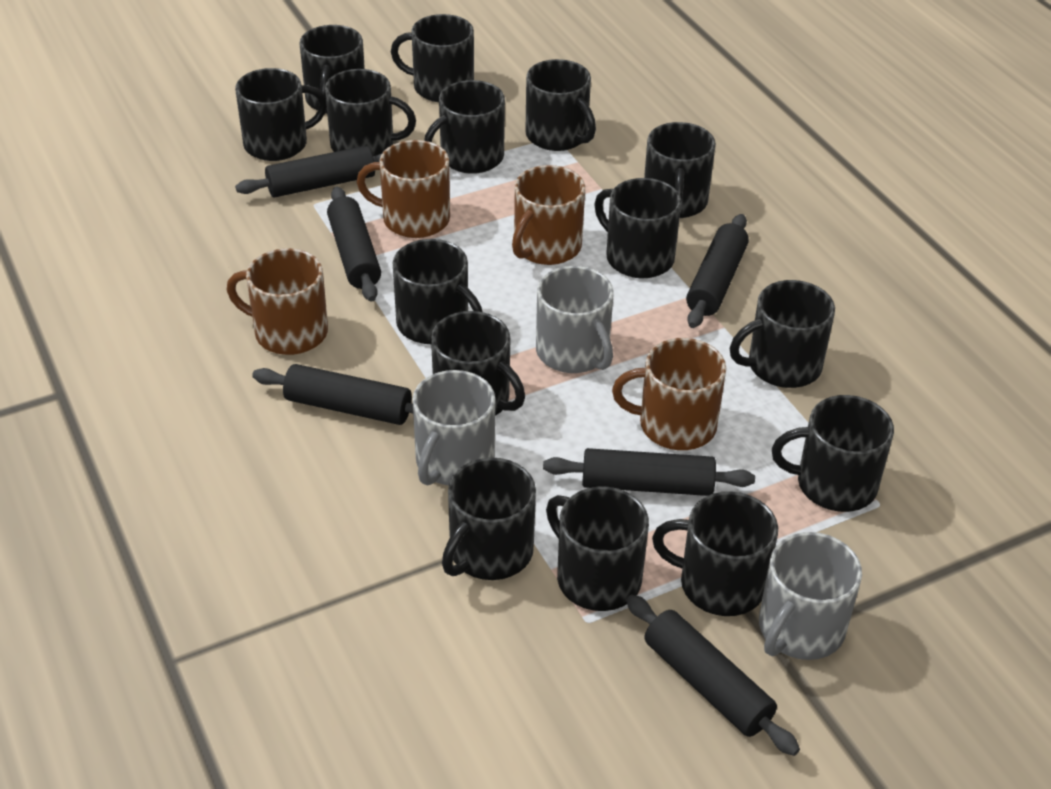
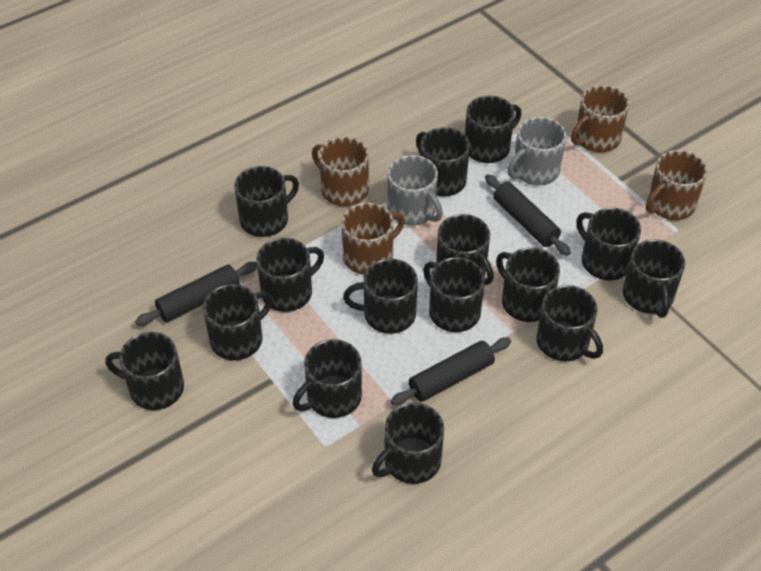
black rolling pin: 6 -> 3
grey mug: 3 -> 2

